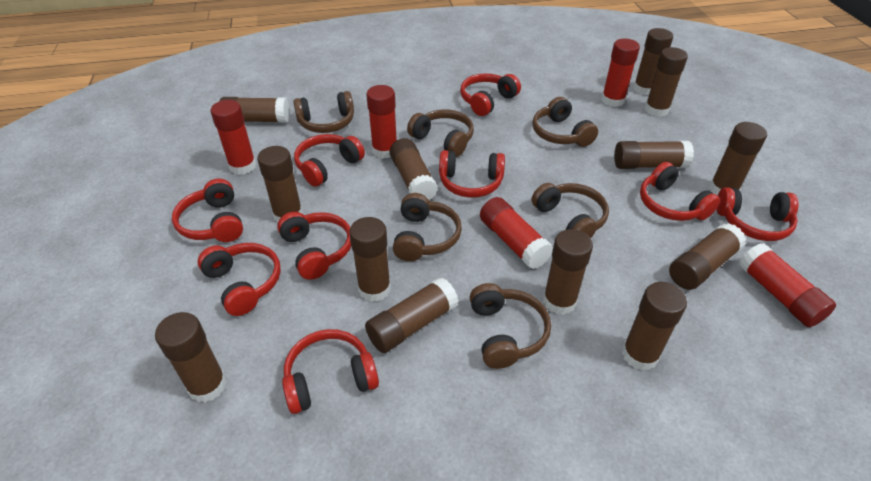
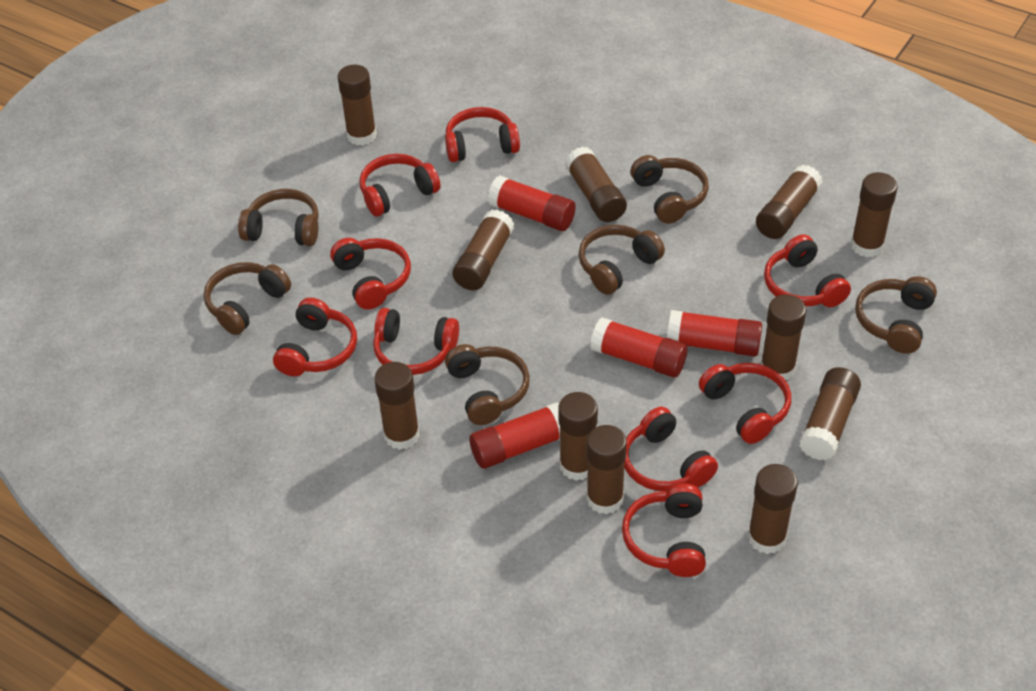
brown glue stick: 13 -> 11
red glue stick: 5 -> 4

